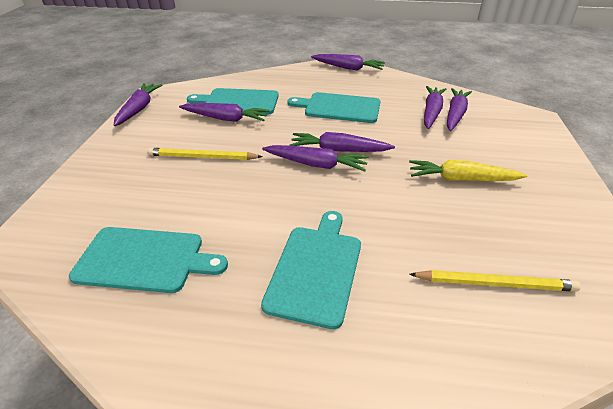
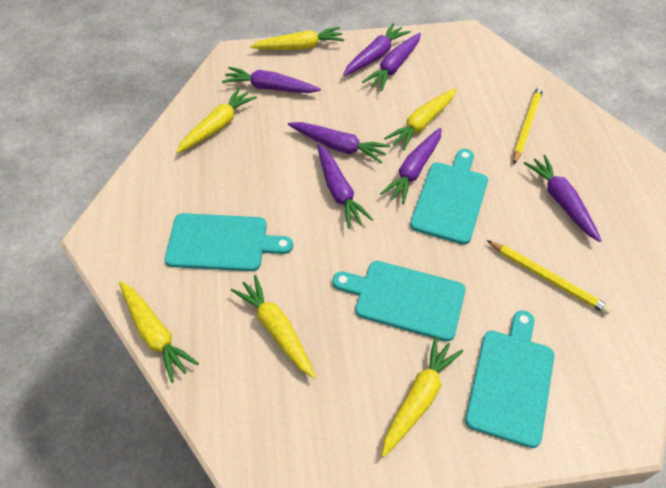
yellow carrot: 1 -> 6

